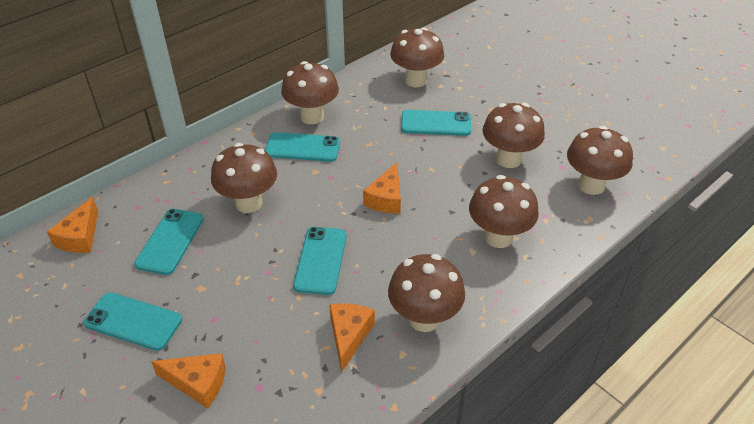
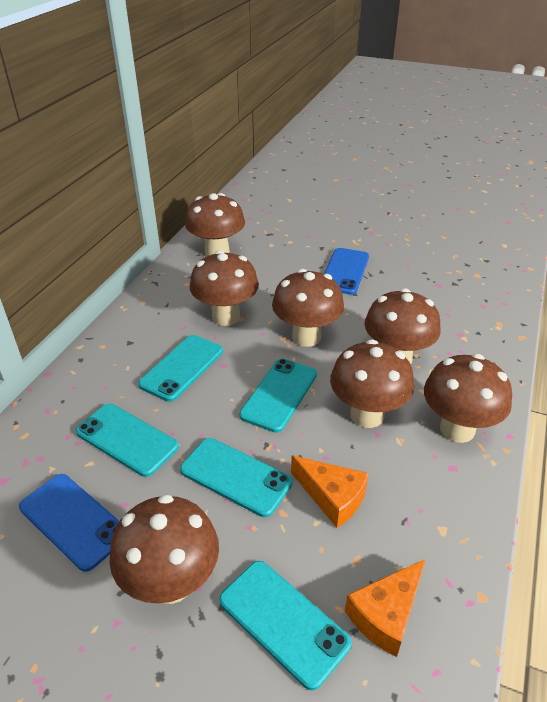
blue phone: 0 -> 2
orange cheese: 4 -> 2

